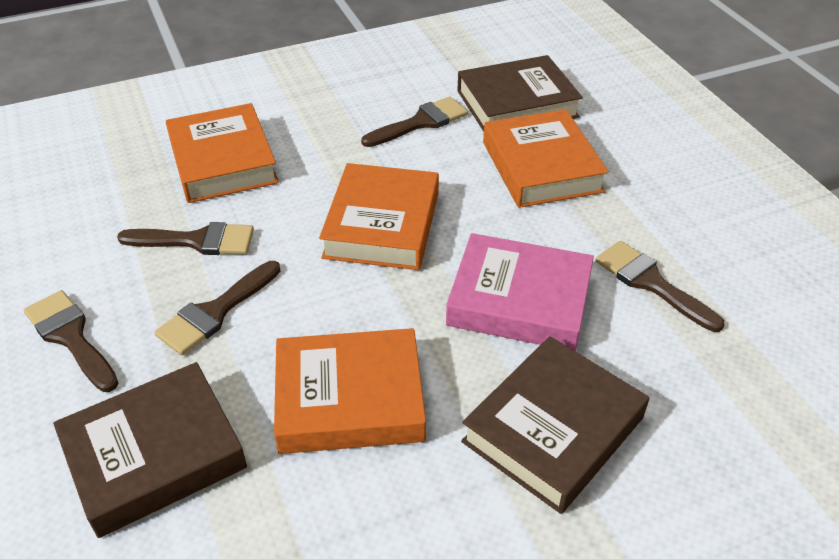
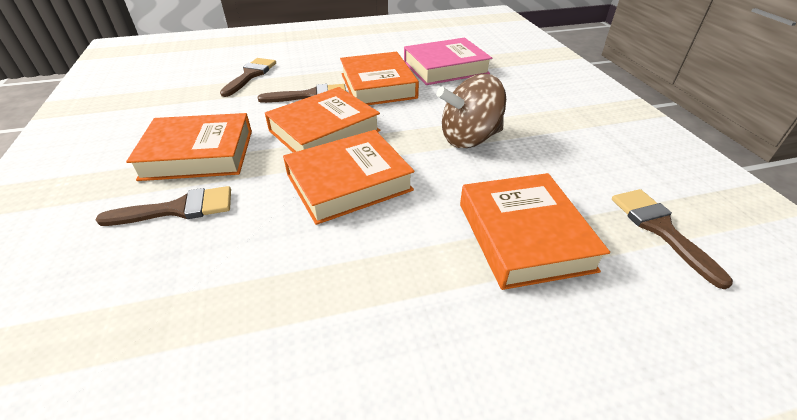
brown book: 3 -> 0
brown brush: 5 -> 4
brown spinning top: 0 -> 1
orange book: 4 -> 5

